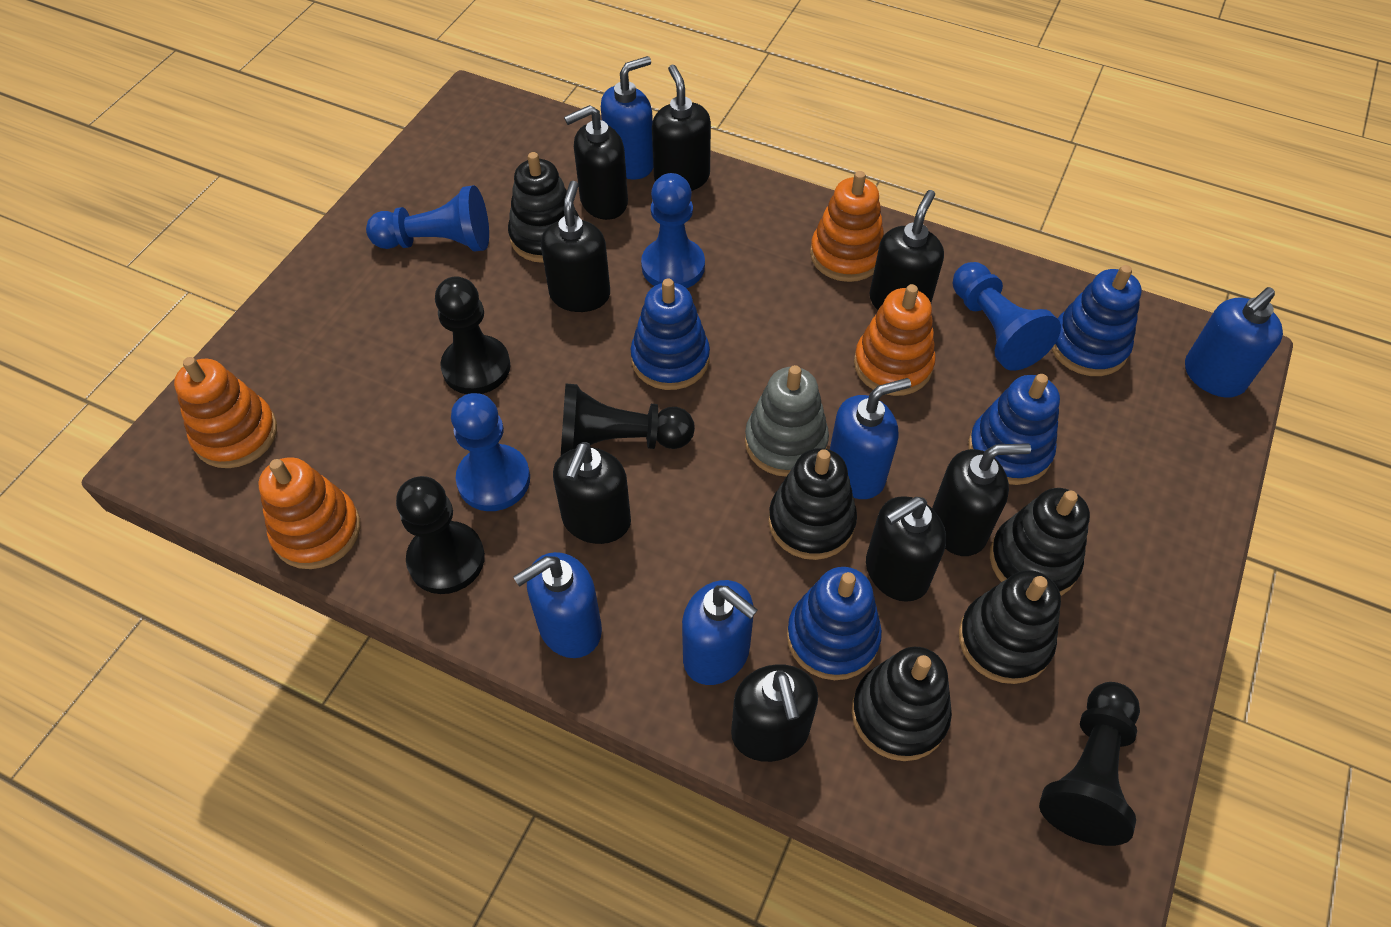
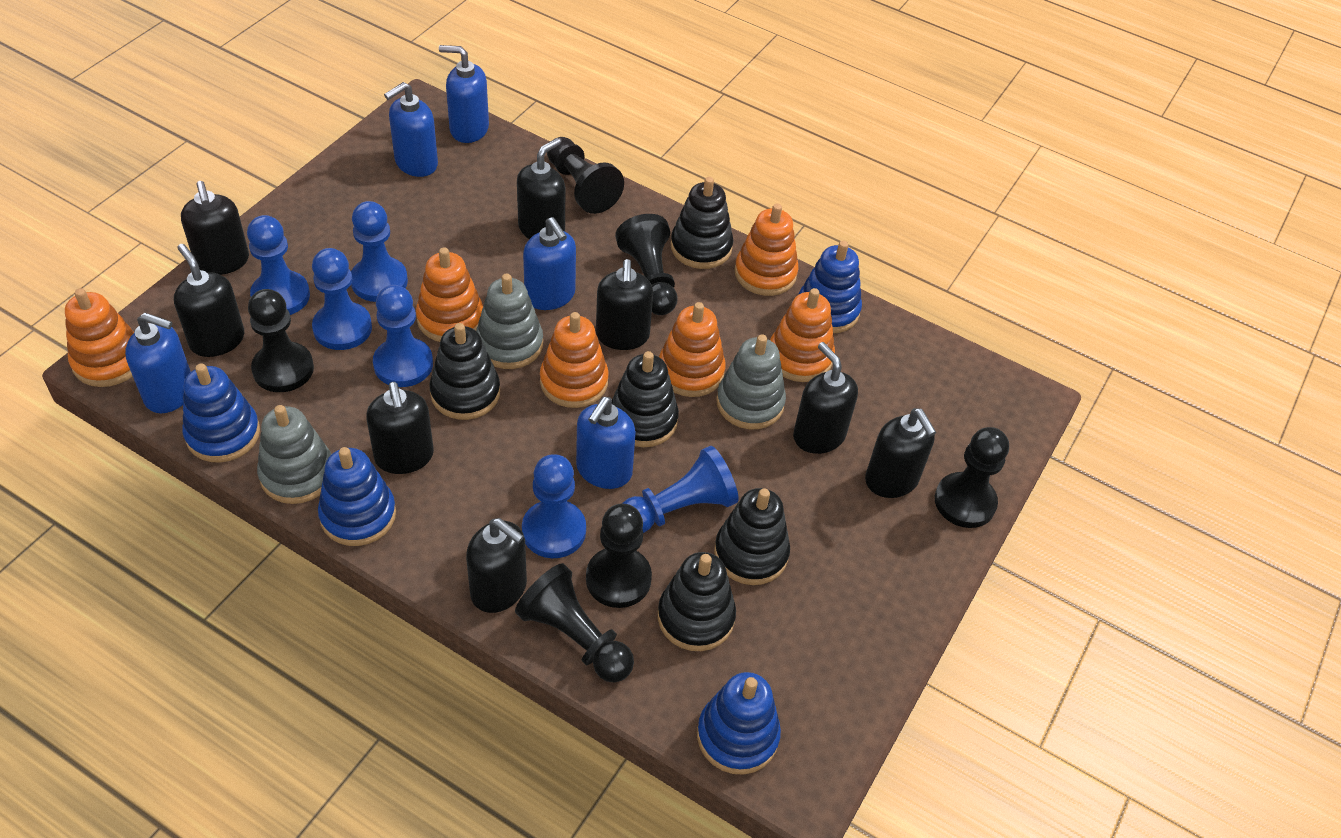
black pawn: 4 -> 6
blue pawn: 4 -> 6
grey stacking toy: 1 -> 3
orange stacking toy: 4 -> 6

